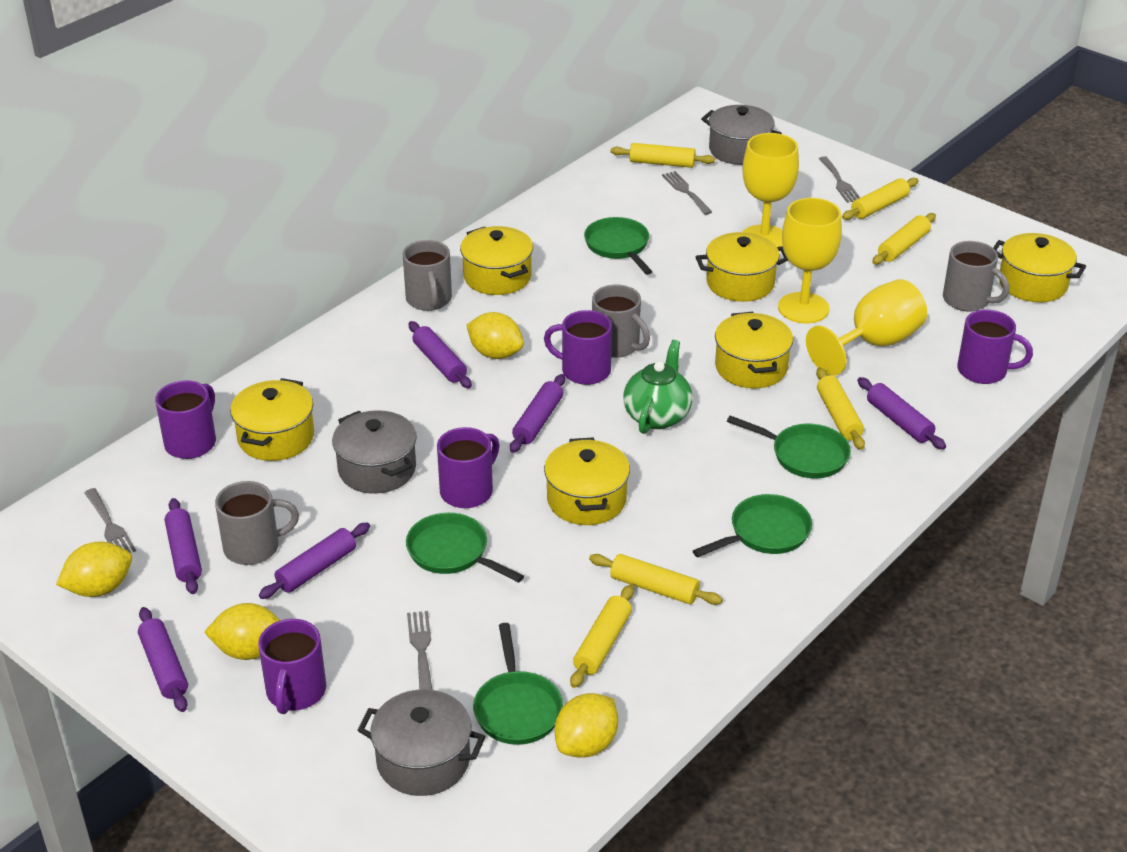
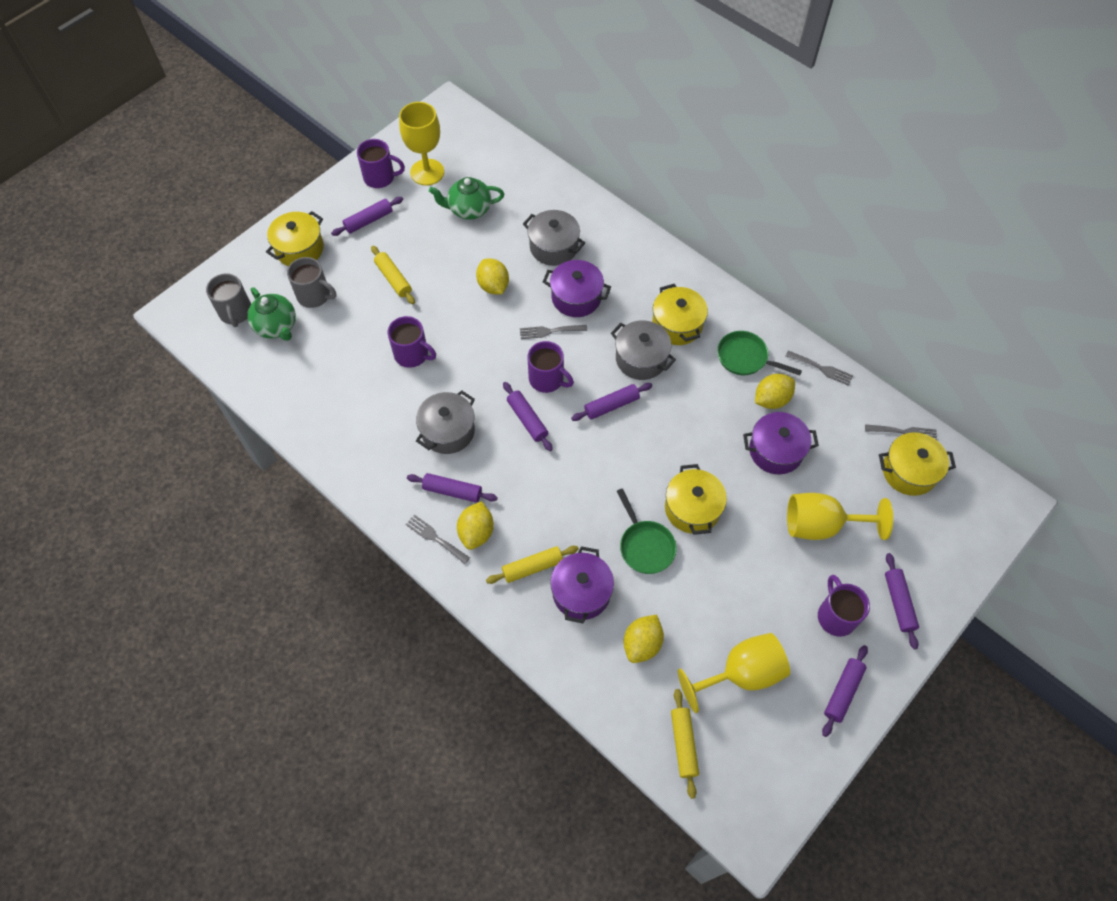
green pan: 5 -> 2
green teapot: 1 -> 2
grey mug: 4 -> 2
purple mug: 5 -> 4
purple pot: 0 -> 3
yellow pot: 6 -> 4
yellow rolling pin: 6 -> 3

